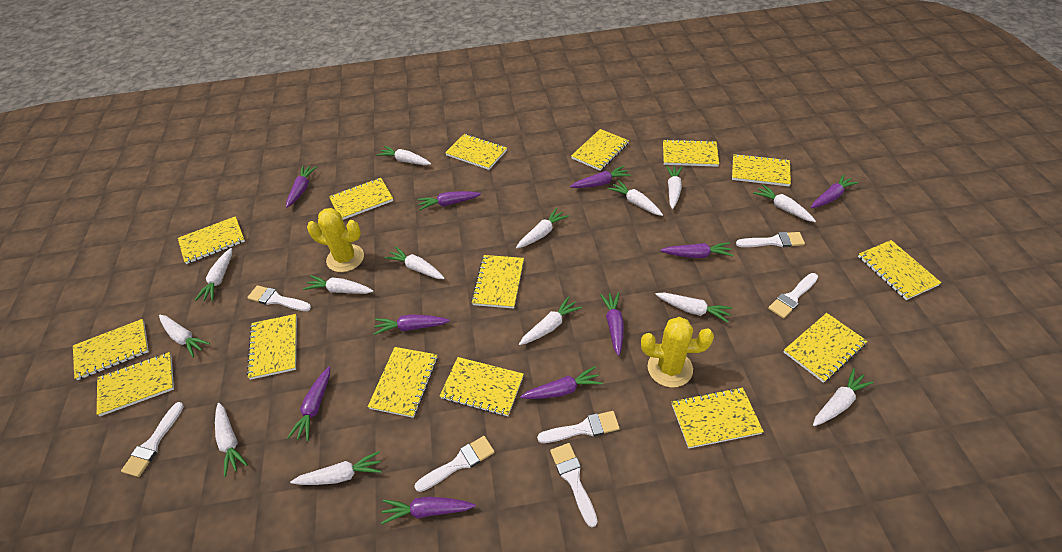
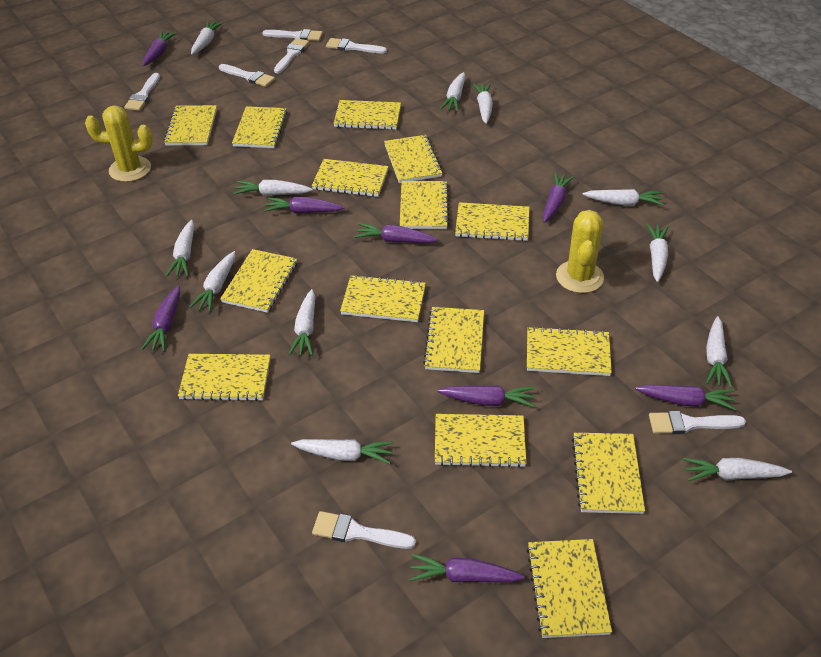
purple carrot: 10 -> 8
white carrot: 14 -> 12

